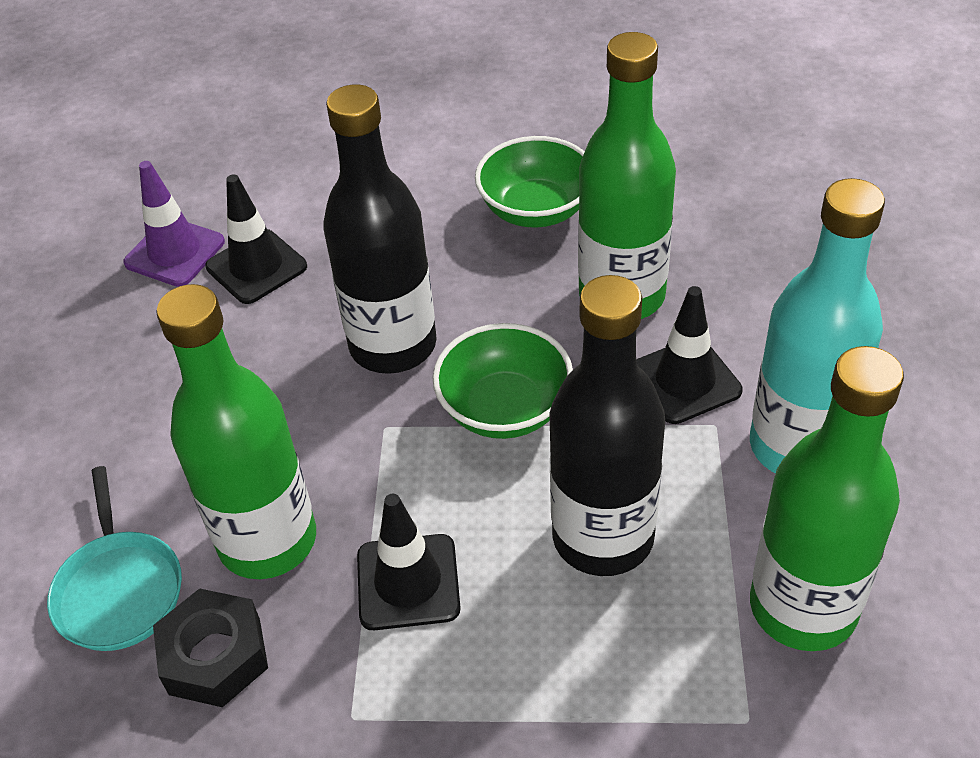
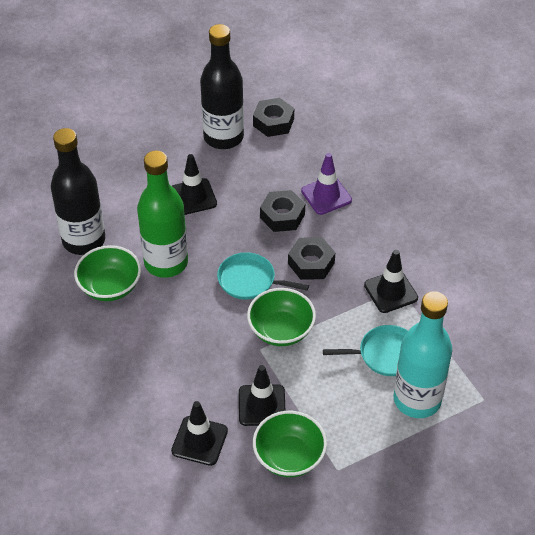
black nut: 1 -> 3
black traffic cone: 3 -> 4
green bottle: 3 -> 1
green bowl: 2 -> 3
turquoise pan: 1 -> 2

